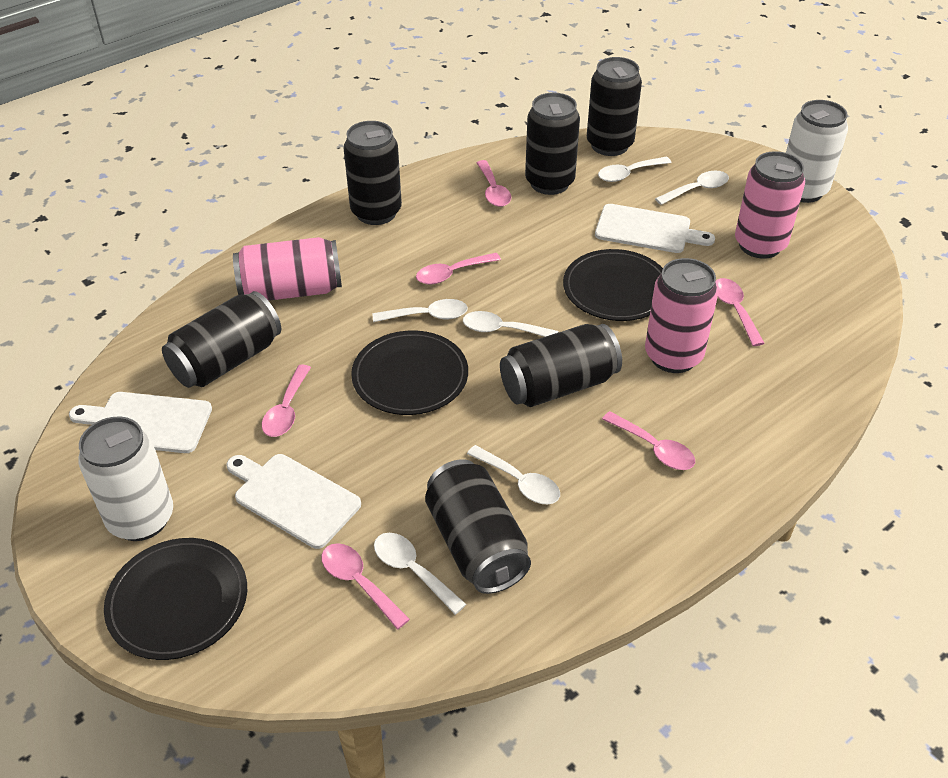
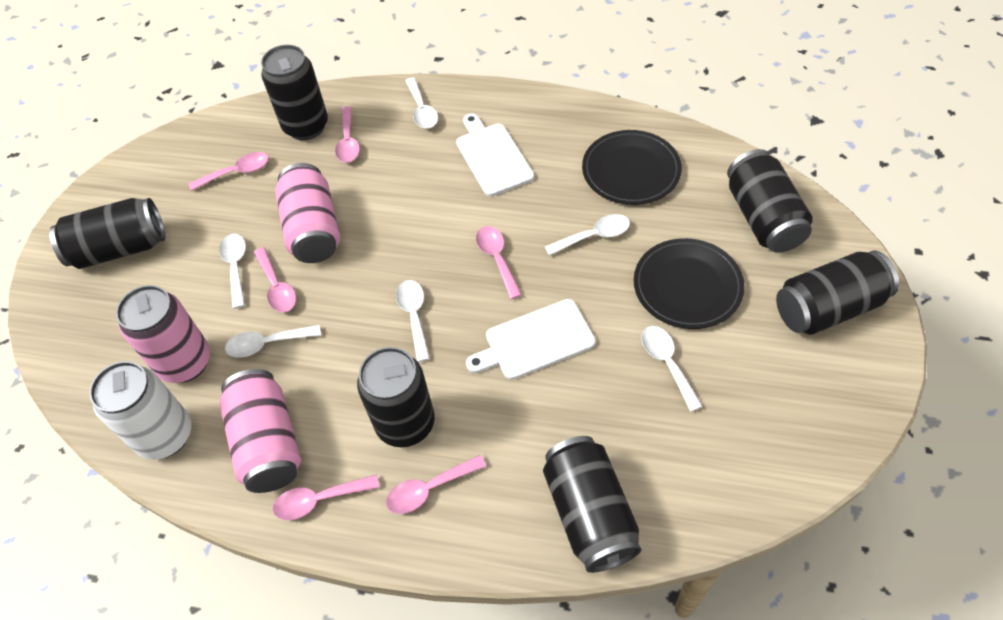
black plate: 3 -> 2
white can: 2 -> 1
white cutting board: 3 -> 2

